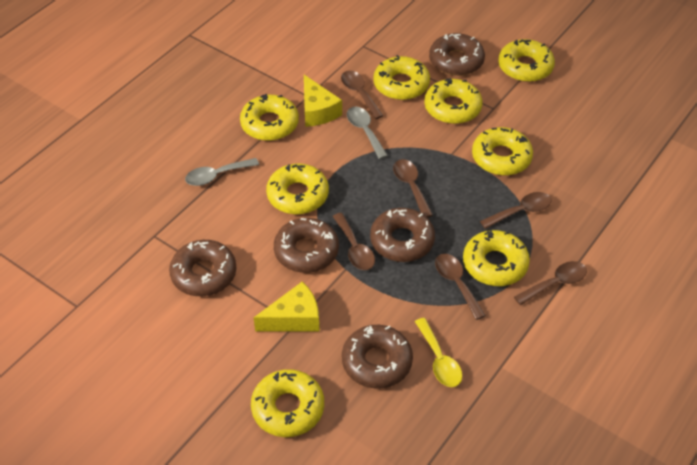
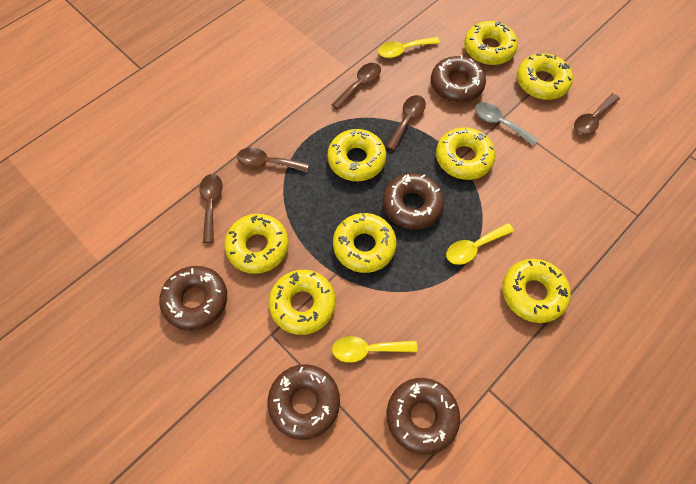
brown spoon: 6 -> 5
grey spoon: 2 -> 1
yellow cheese: 2 -> 0
yellow spoon: 1 -> 3

